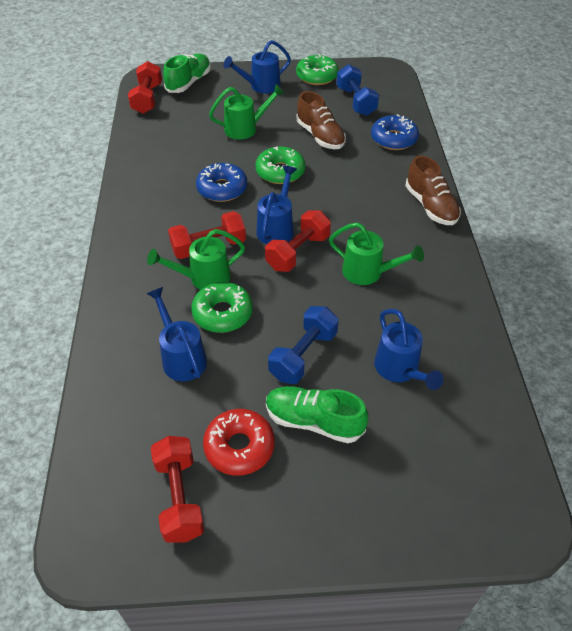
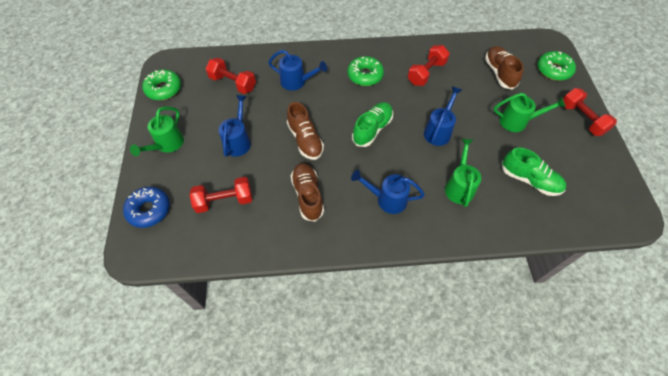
blue donut: 2 -> 1
blue dumbbell: 2 -> 0
brown shoe: 2 -> 3
red donut: 1 -> 0

